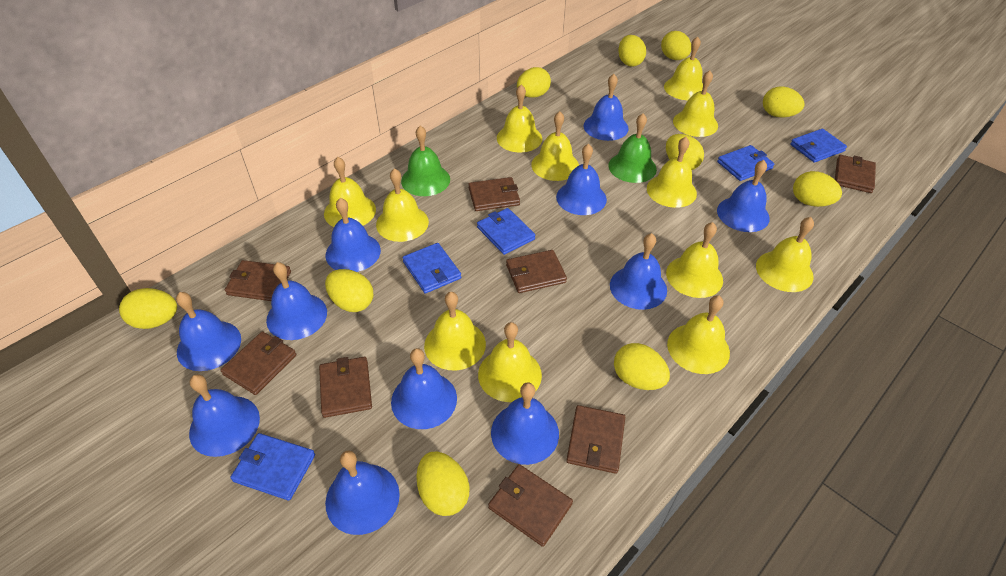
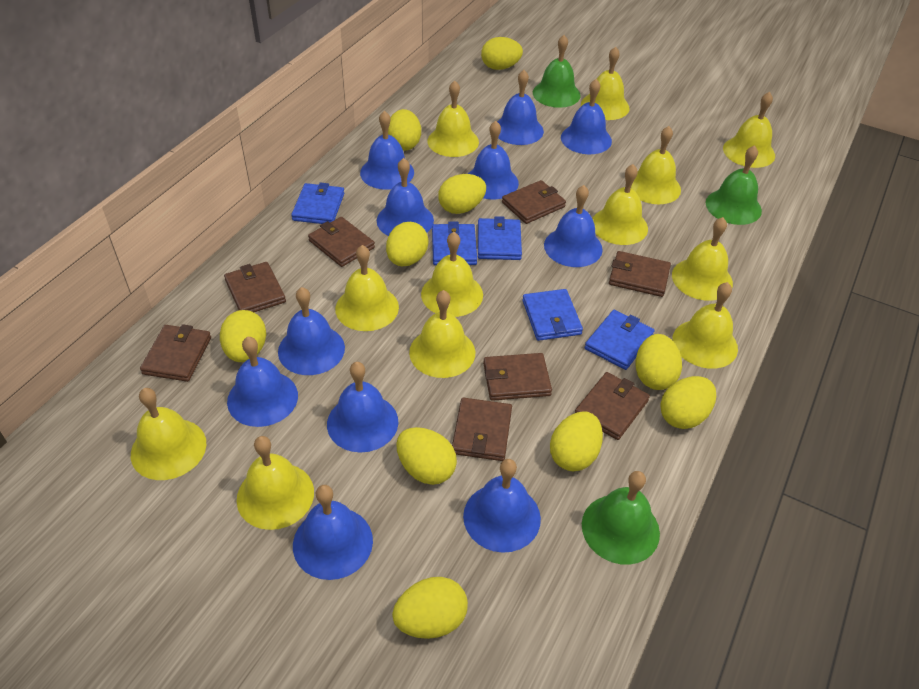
green bell: 2 -> 3

